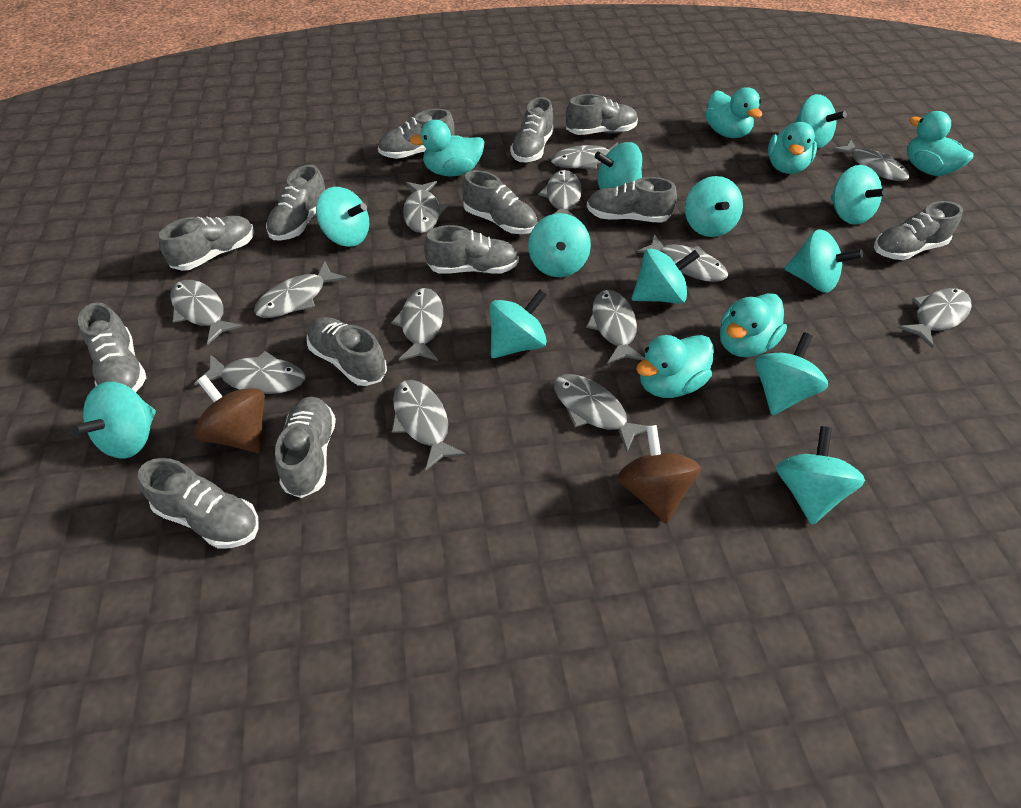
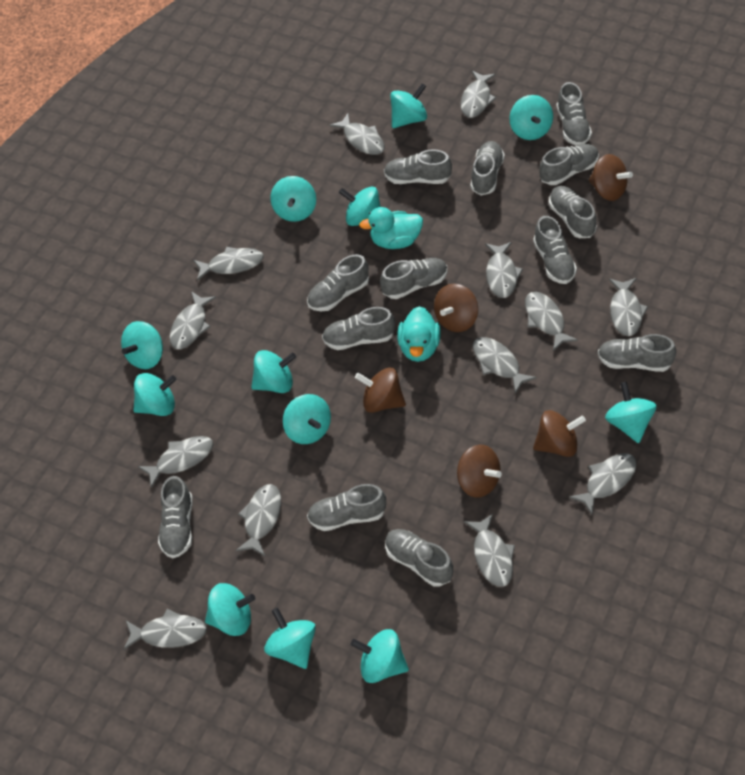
brown spinning top: 2 -> 5
turquoise duck: 6 -> 2

